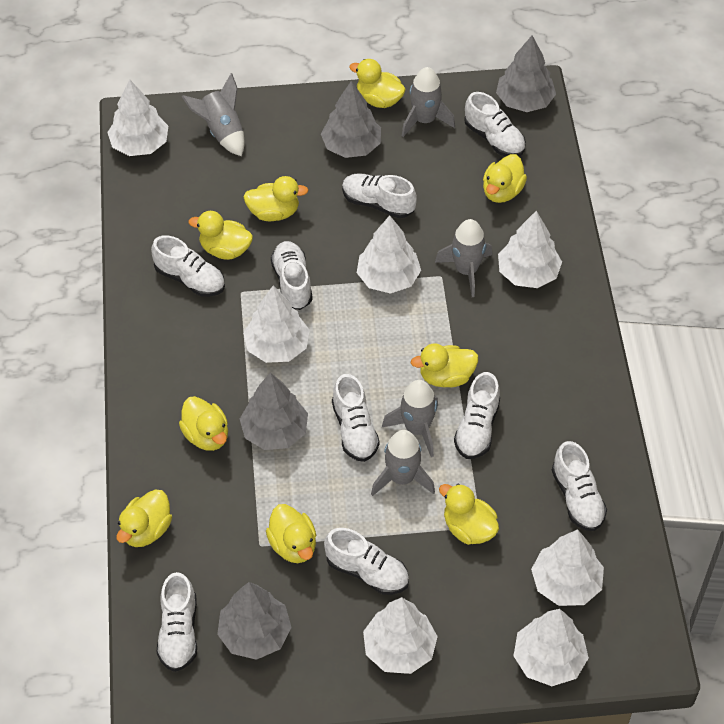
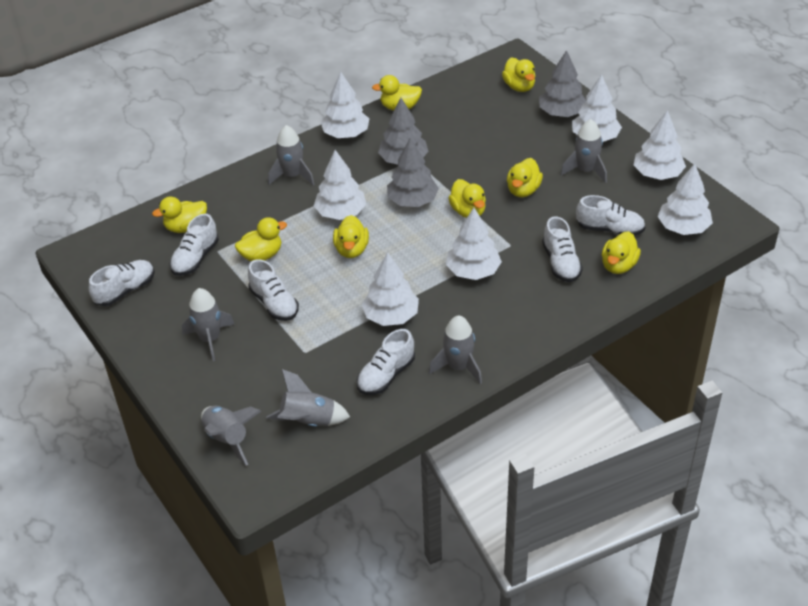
grey rocket: 5 -> 6
grey tree: 4 -> 3
white shoe: 9 -> 6
yellow duck: 9 -> 8

